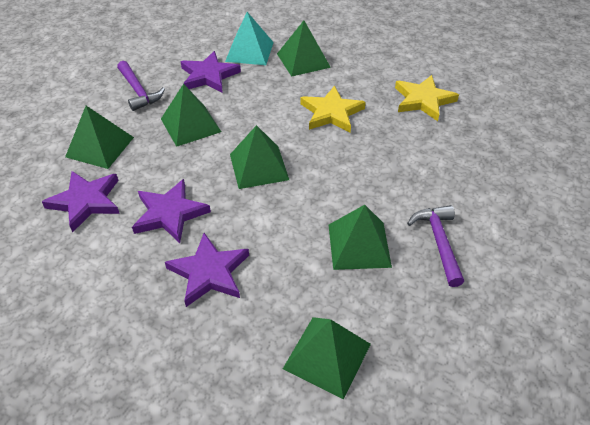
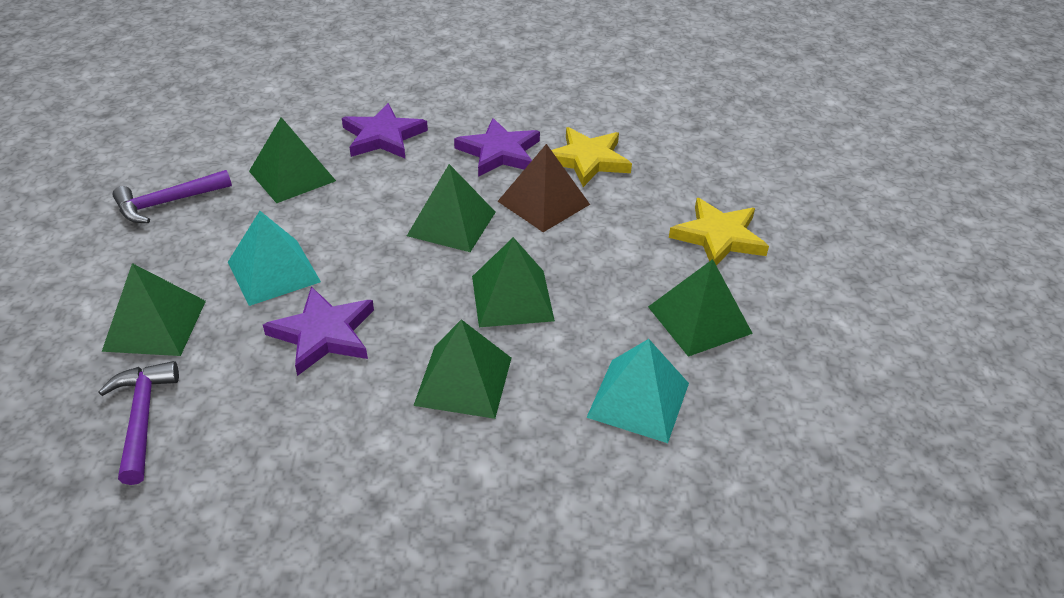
brown pyramid: 0 -> 1
purple star: 4 -> 3
turquoise pyramid: 1 -> 2

